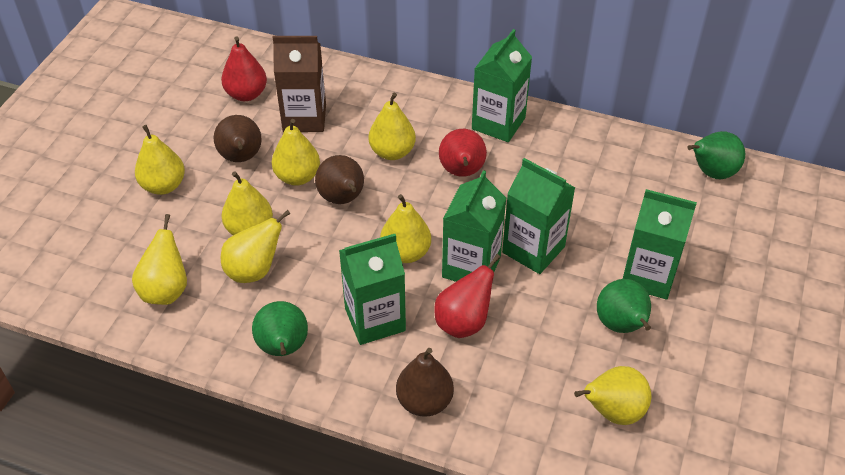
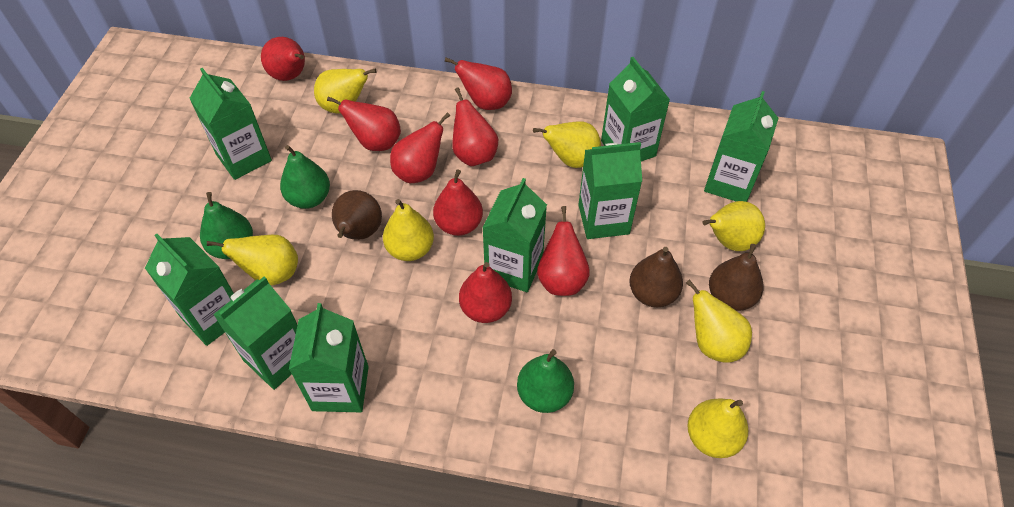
brown carton: 1 -> 0
green carton: 5 -> 8
red pear: 3 -> 8
yellow pear: 8 -> 7

